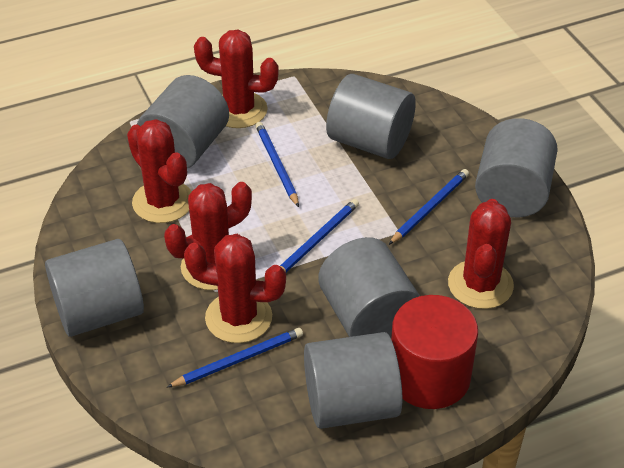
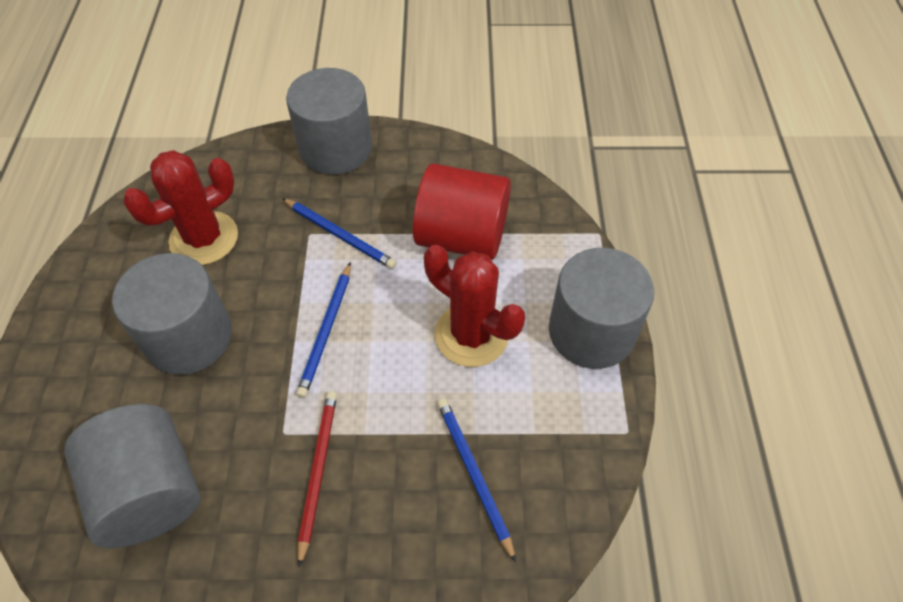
blue pencil: 4 -> 3
grey cylinder: 6 -> 4
red cactus: 5 -> 2
red pencil: 0 -> 1

